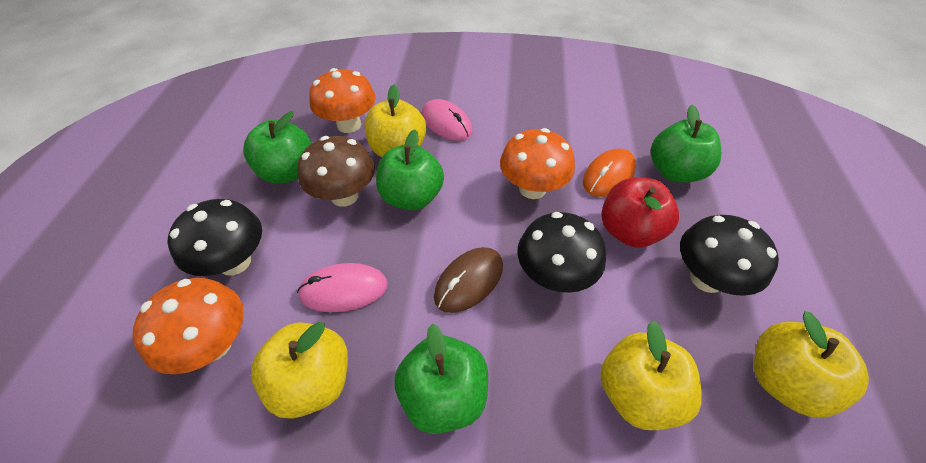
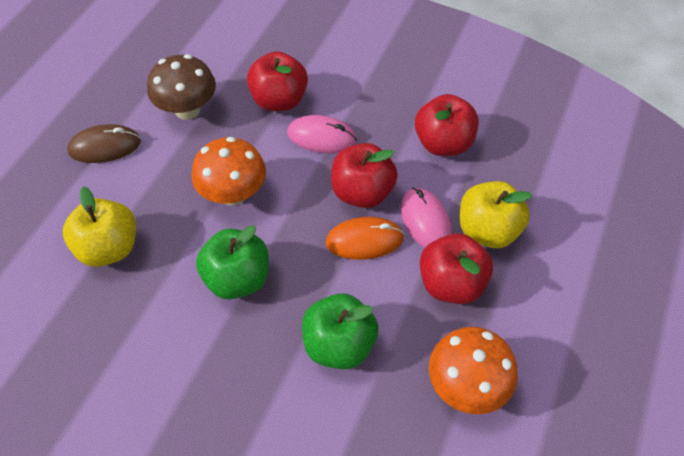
black mushroom: 3 -> 0
green apple: 4 -> 2
orange mushroom: 3 -> 2
red apple: 1 -> 4
yellow apple: 4 -> 2

